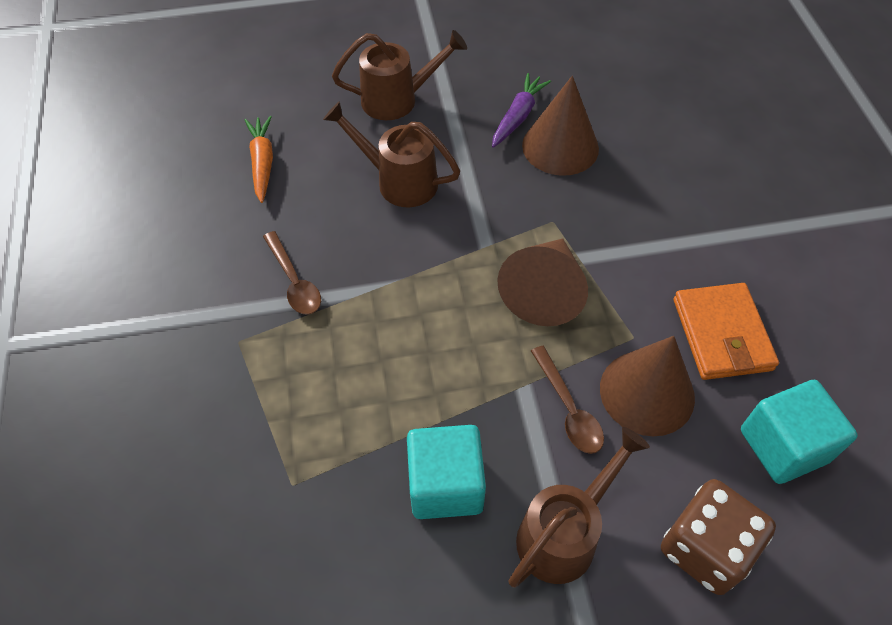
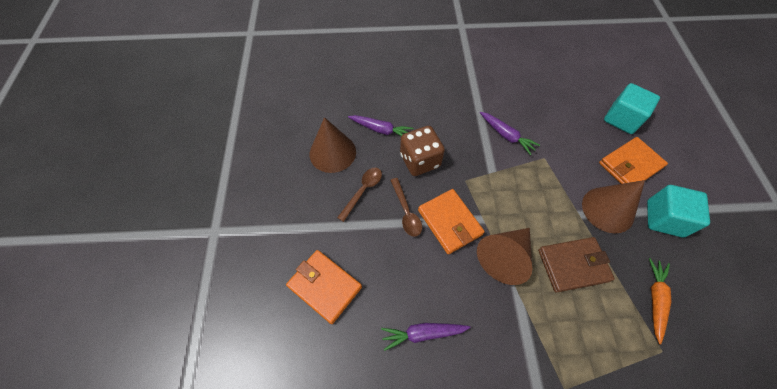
brown wallet: 0 -> 1
brown watering can: 3 -> 0
orange wallet: 1 -> 3
purple carrot: 1 -> 3

